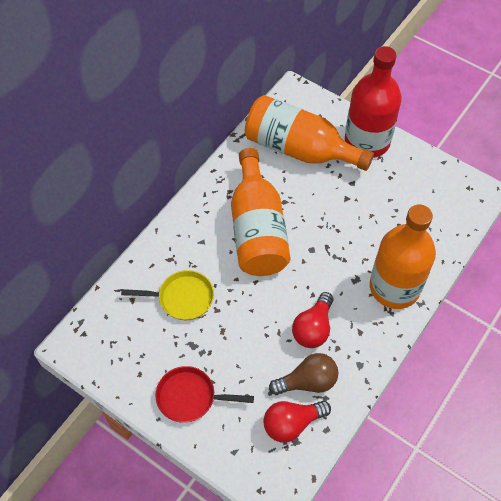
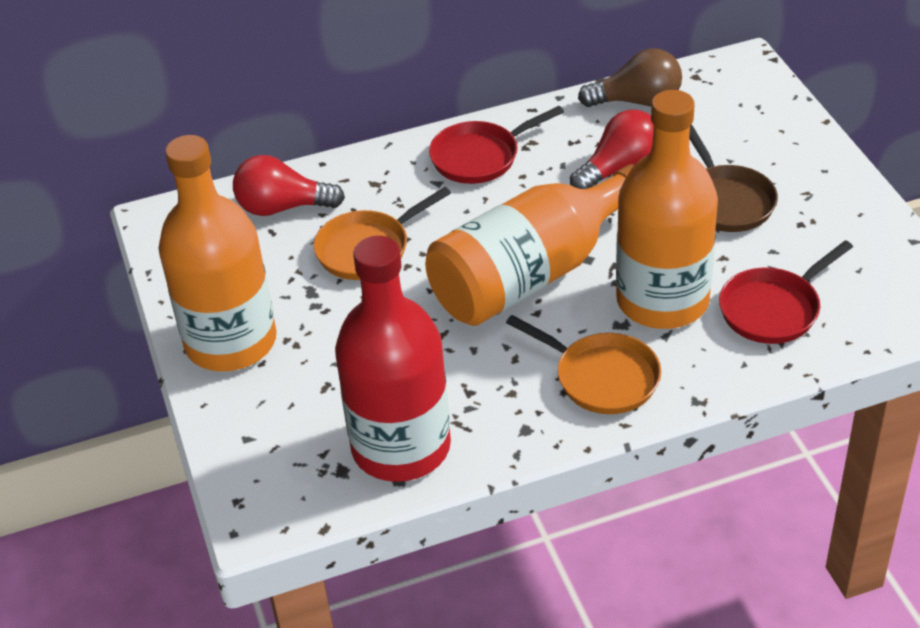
brown pan: 0 -> 1
orange pan: 0 -> 2
red pan: 1 -> 2
yellow pan: 1 -> 0

